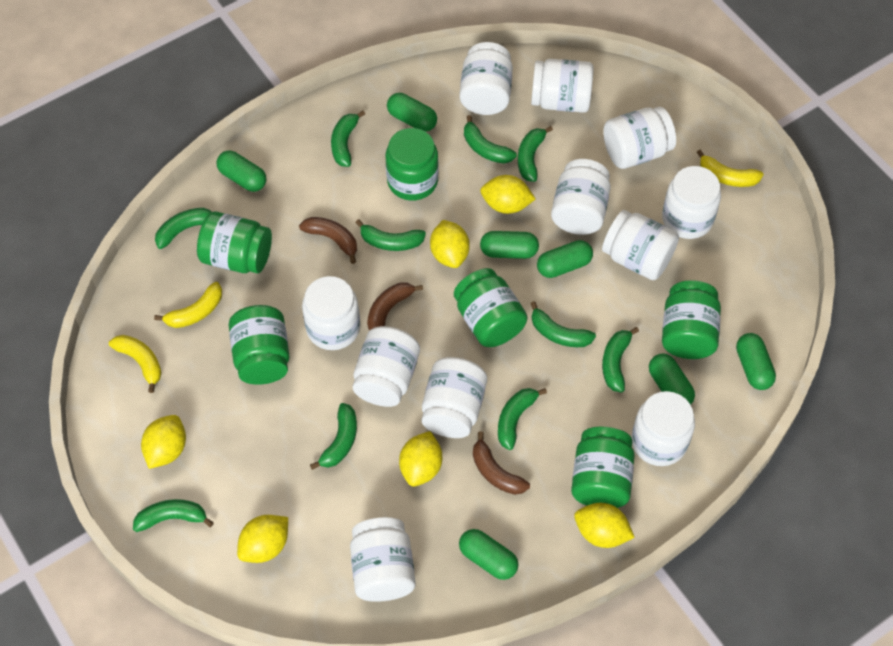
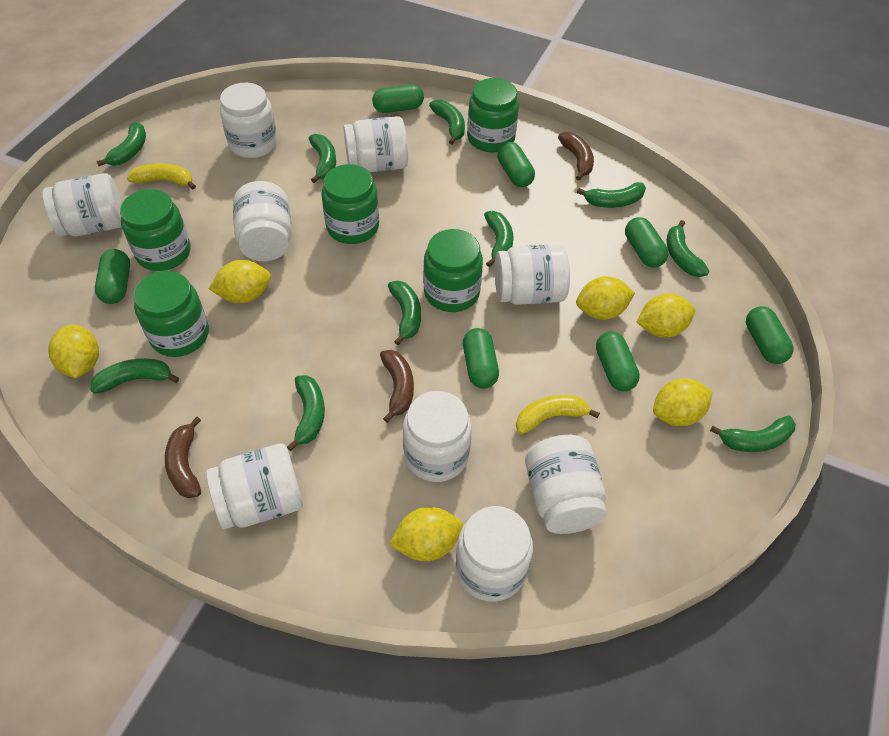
green jar: 6 -> 5
white jar: 11 -> 9
yellow banana: 3 -> 2

